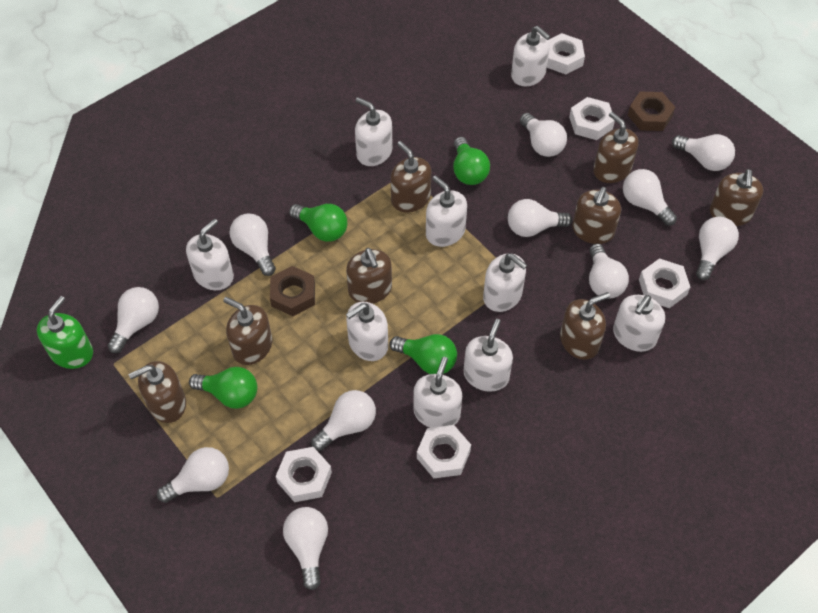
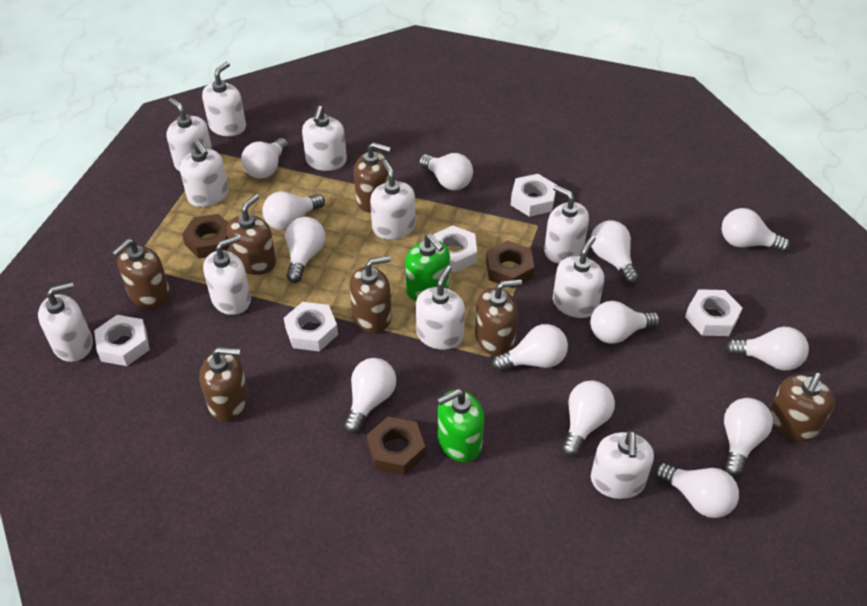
brown nut: 2 -> 3
brown soap dispenser: 8 -> 7
green light bulb: 4 -> 0
green soap dispenser: 1 -> 2
white light bulb: 11 -> 13
white soap dispenser: 9 -> 11

